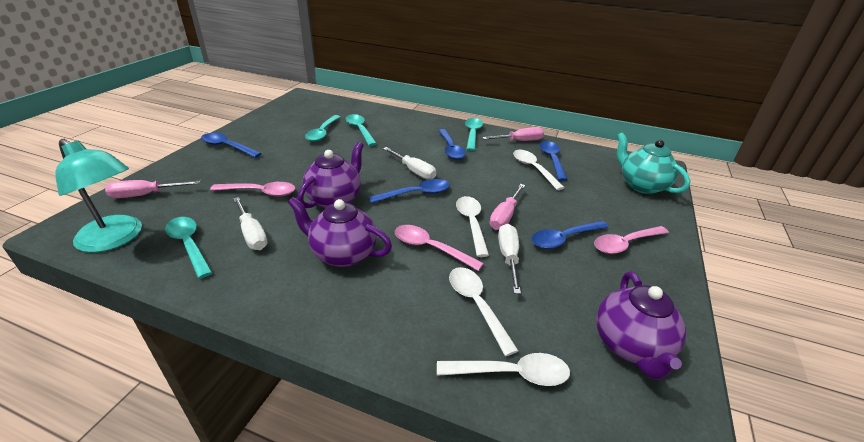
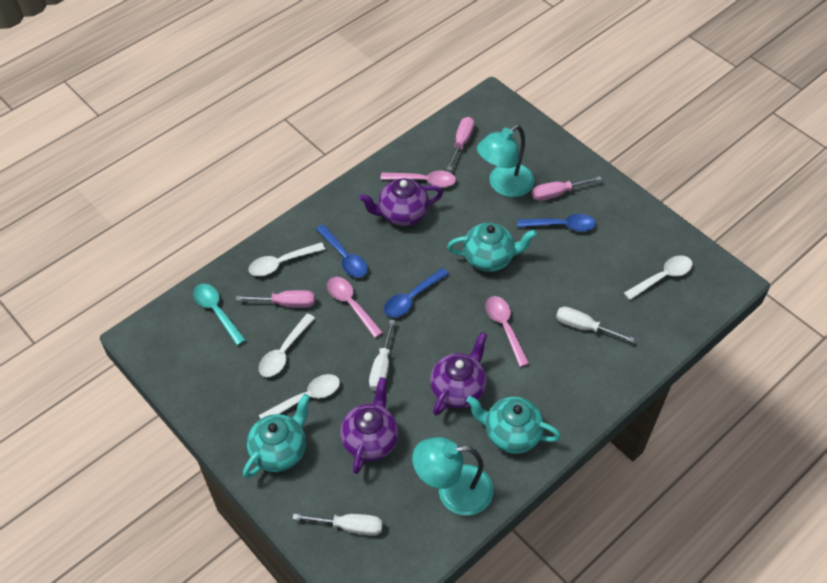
blue spoon: 5 -> 3
turquoise lamp: 1 -> 2
turquoise spoon: 4 -> 1
turquoise teapot: 1 -> 3

